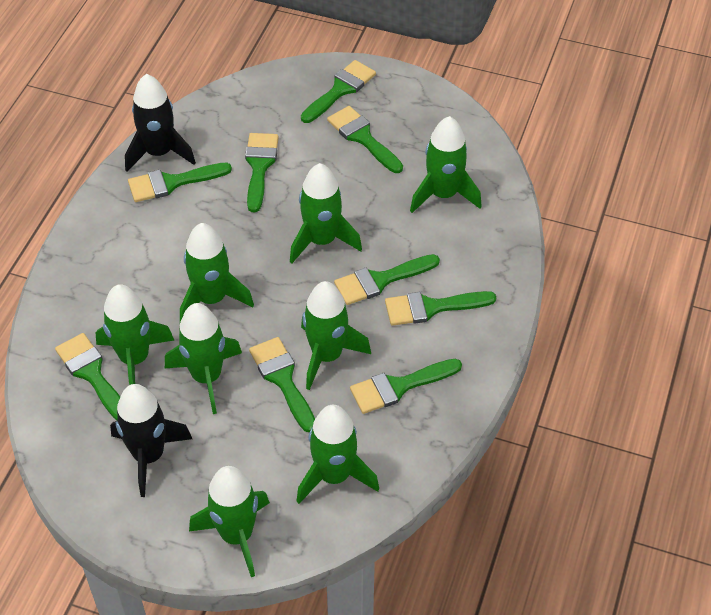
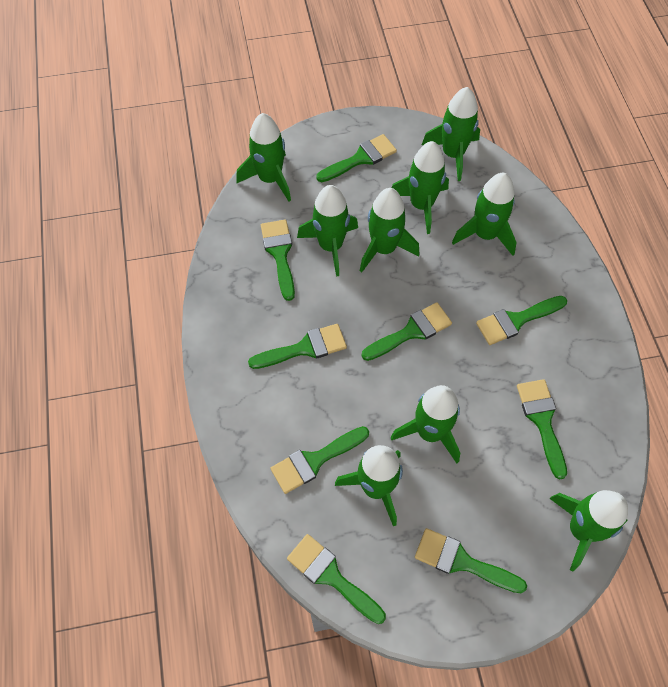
black rocket: 2 -> 0
green rocket: 8 -> 9

